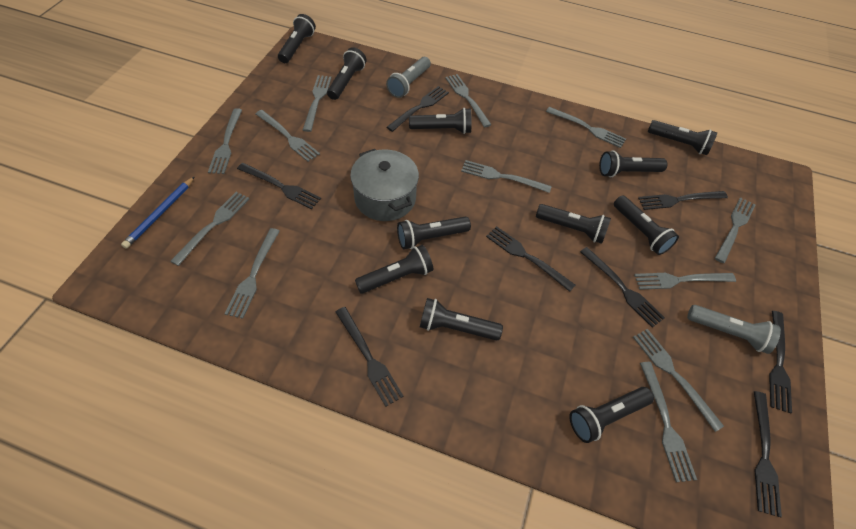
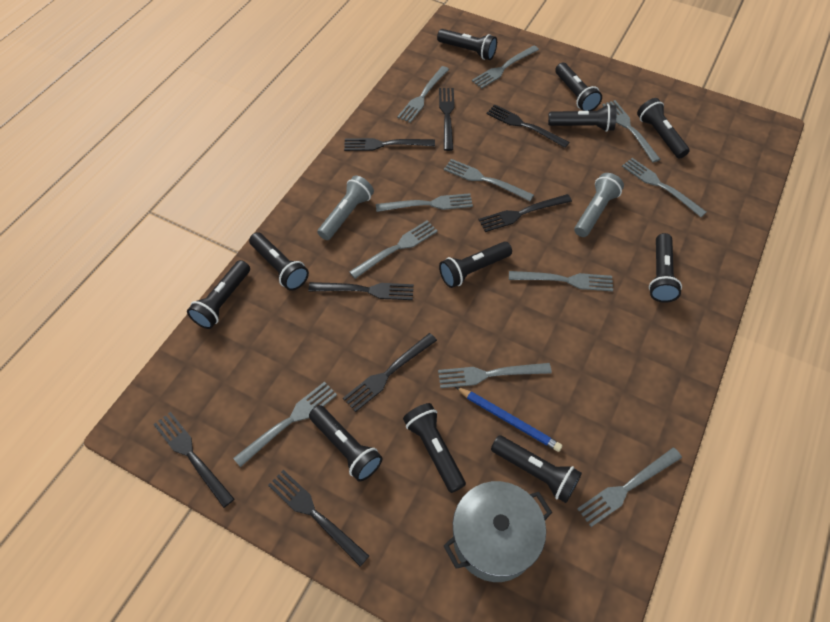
grey fork: 12 -> 11

